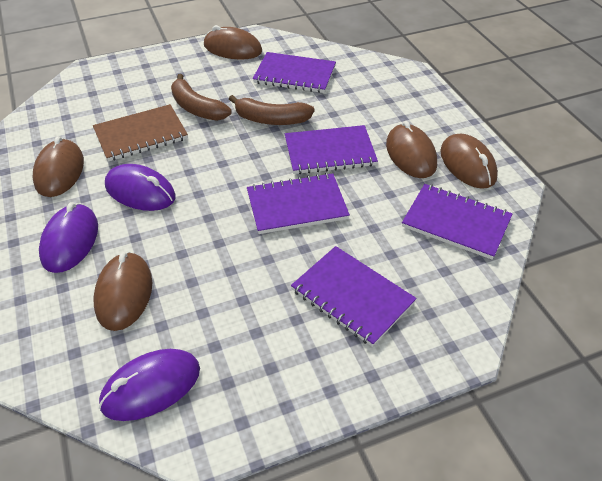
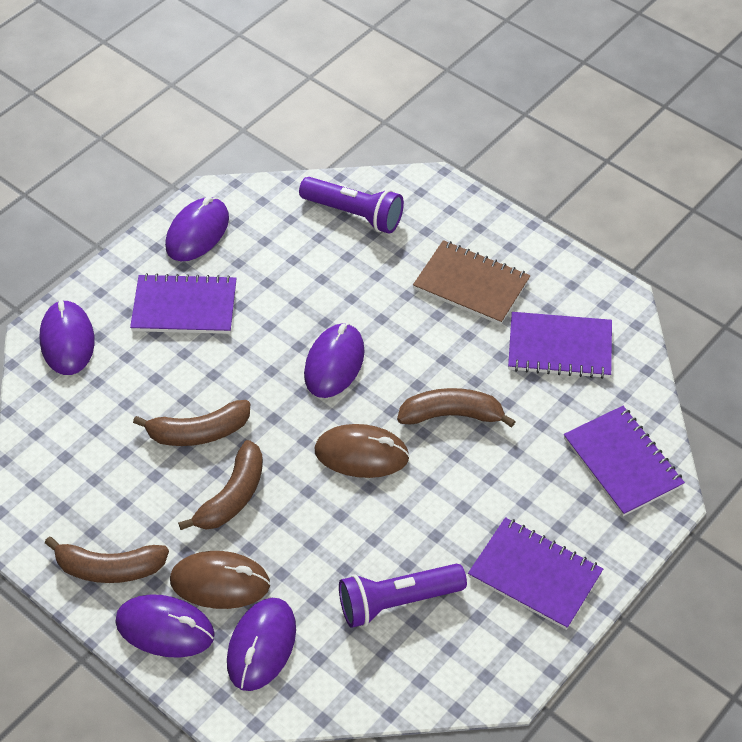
brown banana: 2 -> 4
brown mouse: 5 -> 2
purple flashlight: 0 -> 2
purple mouse: 3 -> 5
purple notebook: 5 -> 4

